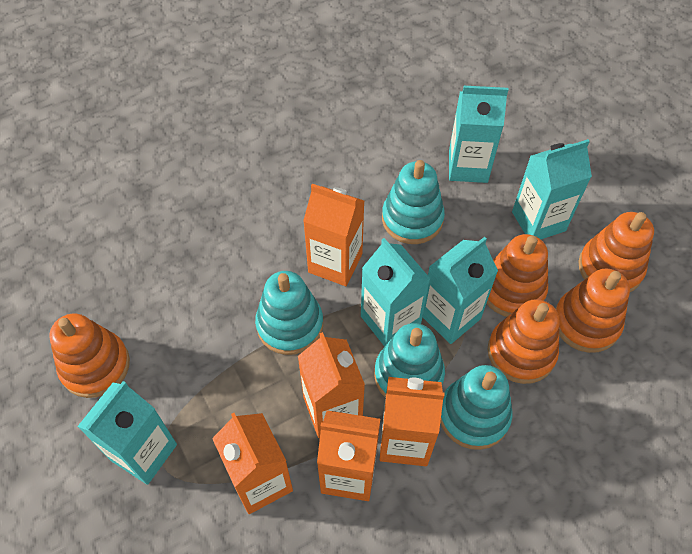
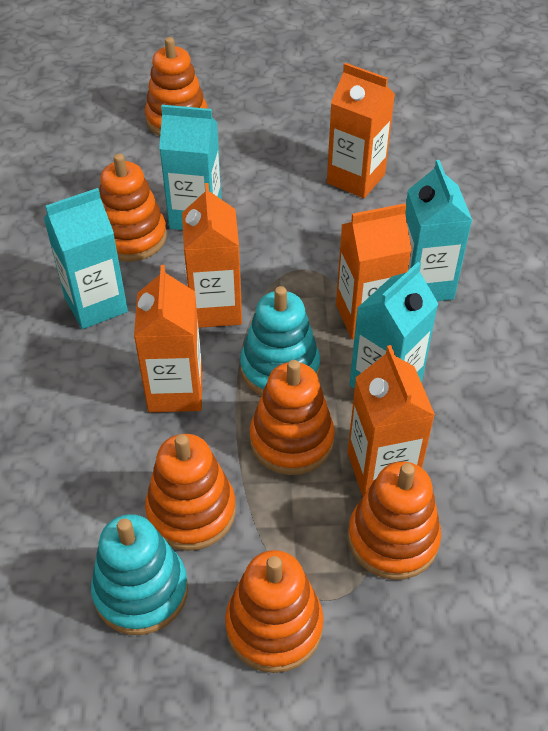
orange stacking toy: 5 -> 6
turquoise carton: 5 -> 4
turquoise stacking toy: 4 -> 2

